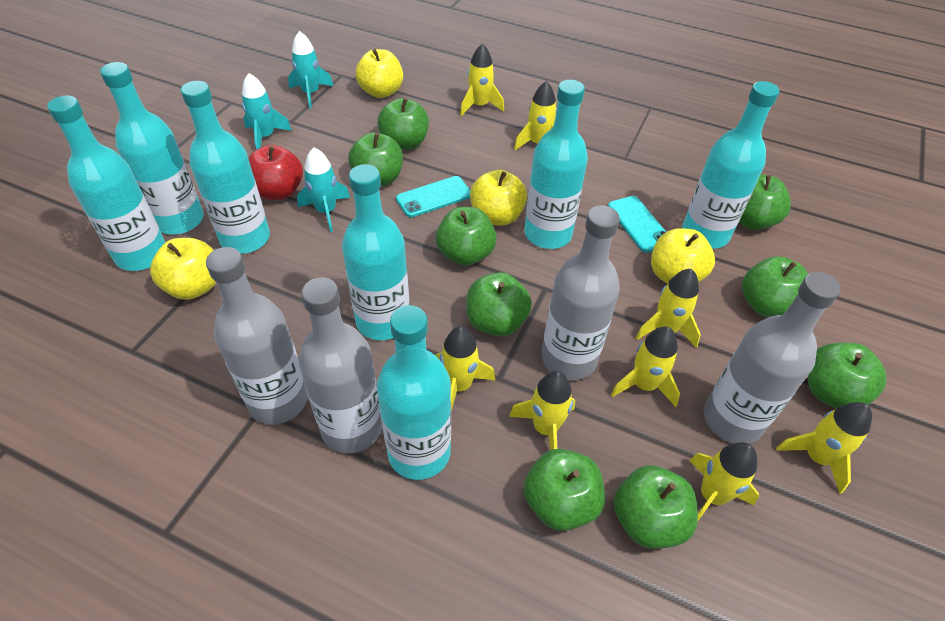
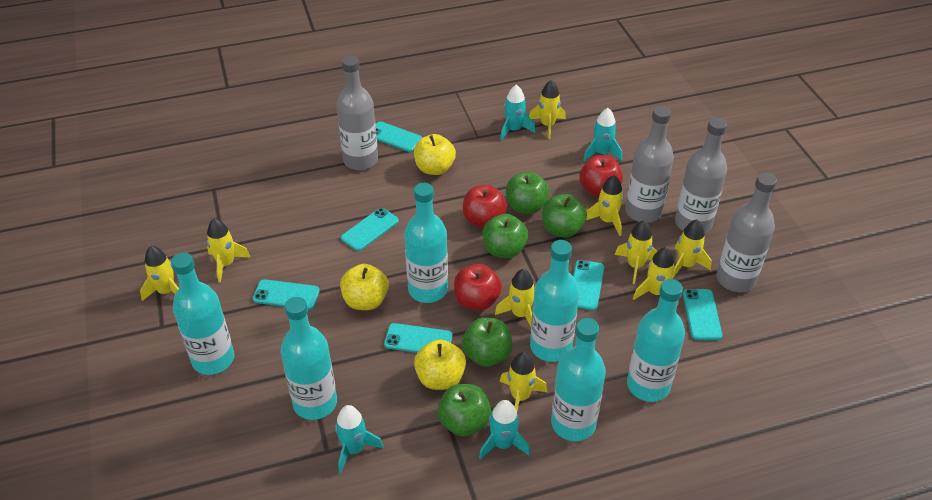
green apple: 9 -> 5
red apple: 1 -> 3
turquoise bottle: 7 -> 6
turquoise phone: 2 -> 6
turquoise rocket: 3 -> 4
yellow apple: 4 -> 3
yellow rocket: 8 -> 9

